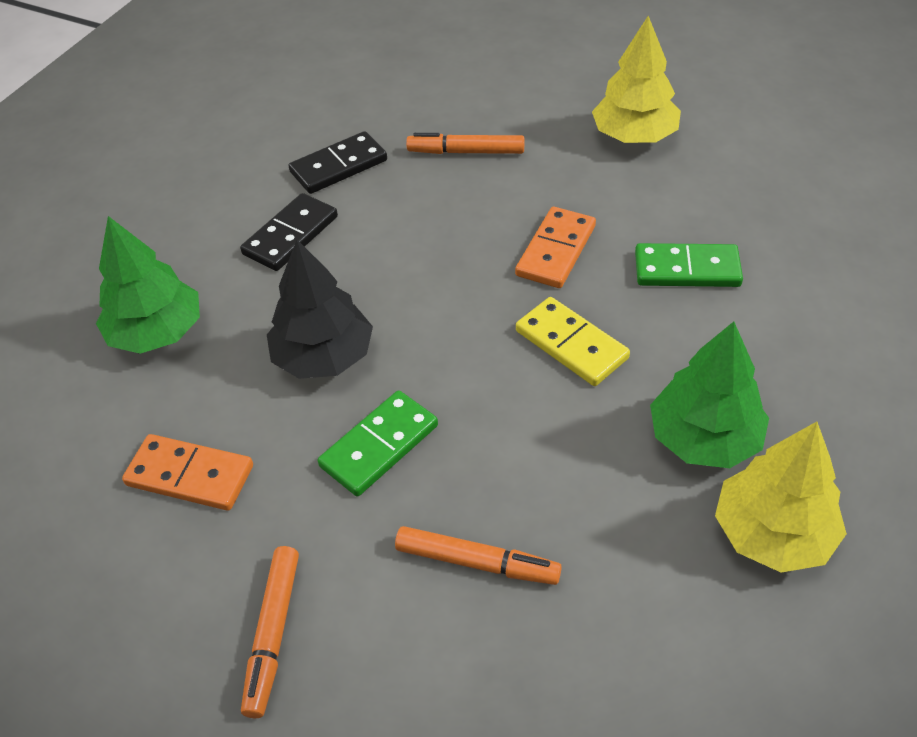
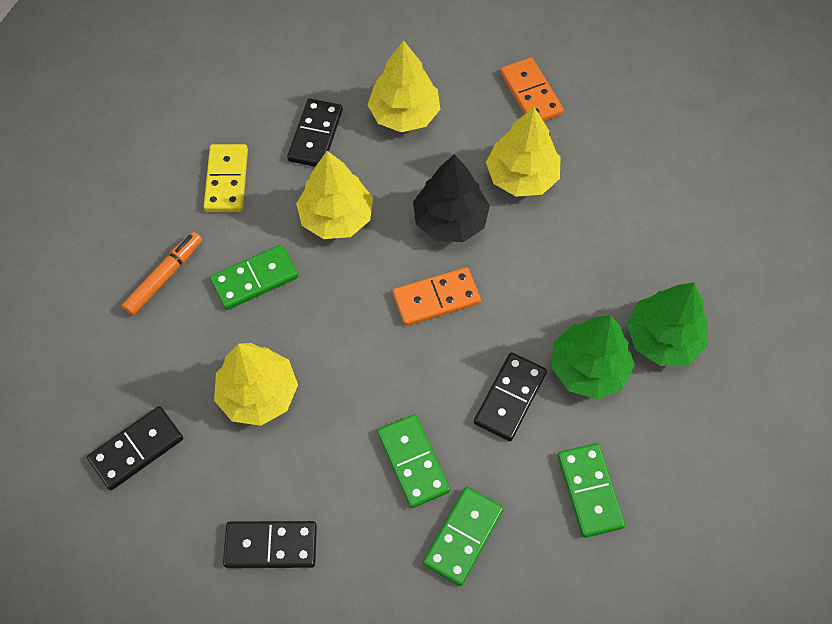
black domino: 2 -> 4
green domino: 2 -> 4
orange marker: 3 -> 1
yellow tree: 2 -> 4

